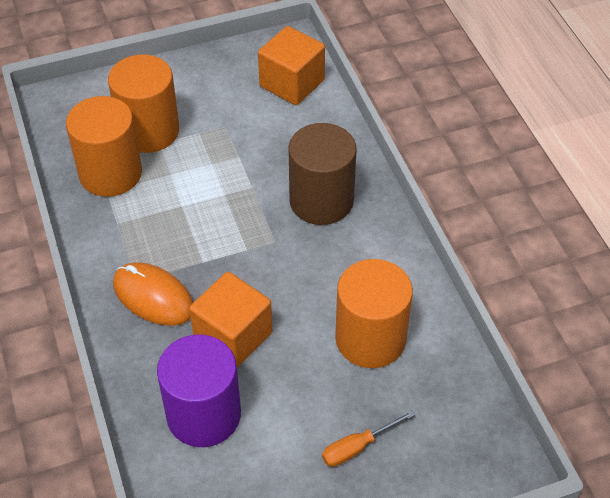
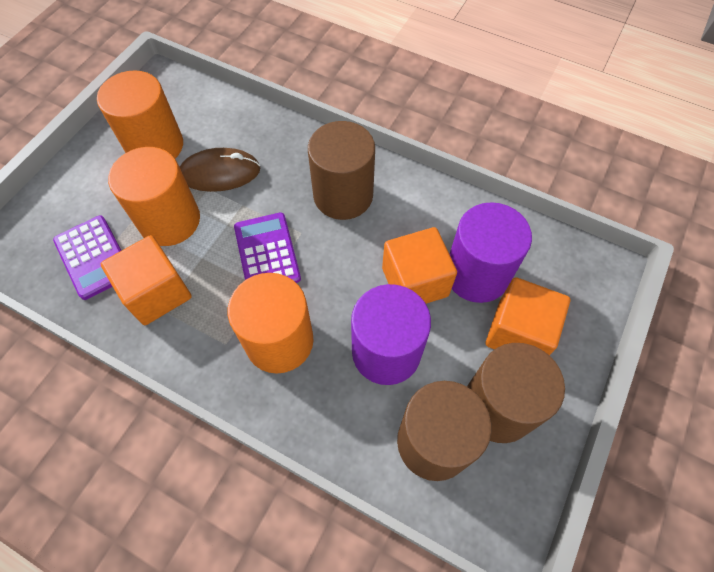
brown cylinder: 1 -> 3
brown mouse: 0 -> 1
orange cube: 2 -> 3
orange mouse: 1 -> 0
orange screwdriver: 1 -> 0
purple calculator: 0 -> 2
purple cylinder: 1 -> 2

